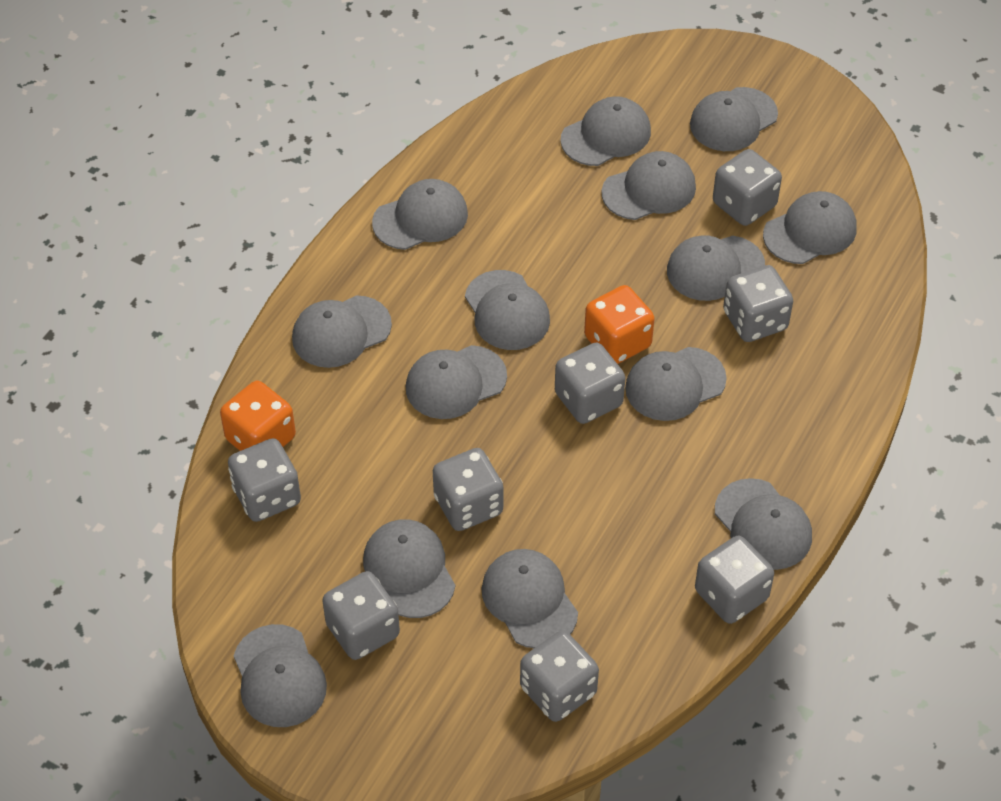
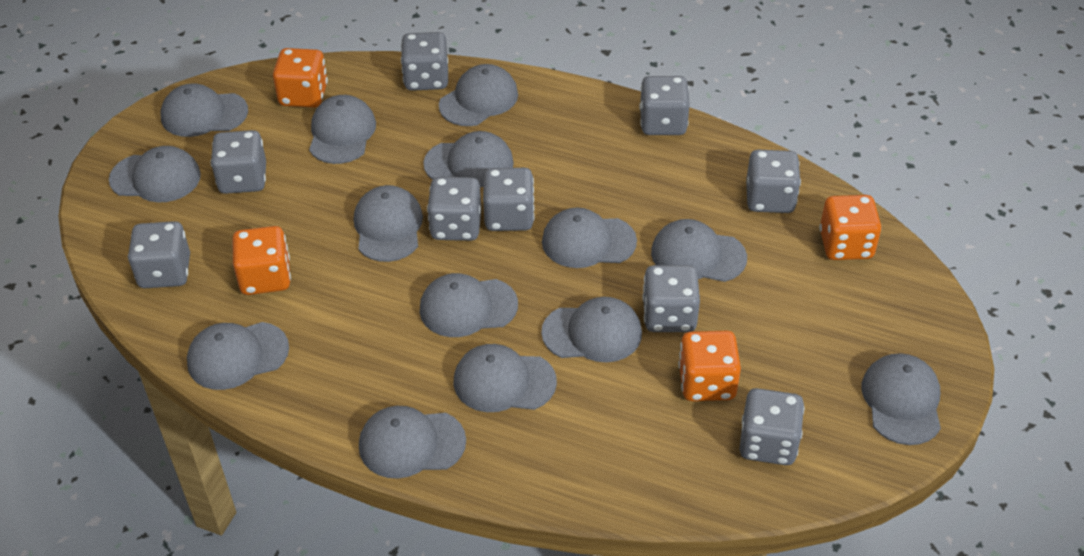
grey dice: 8 -> 9
orange dice: 2 -> 4

